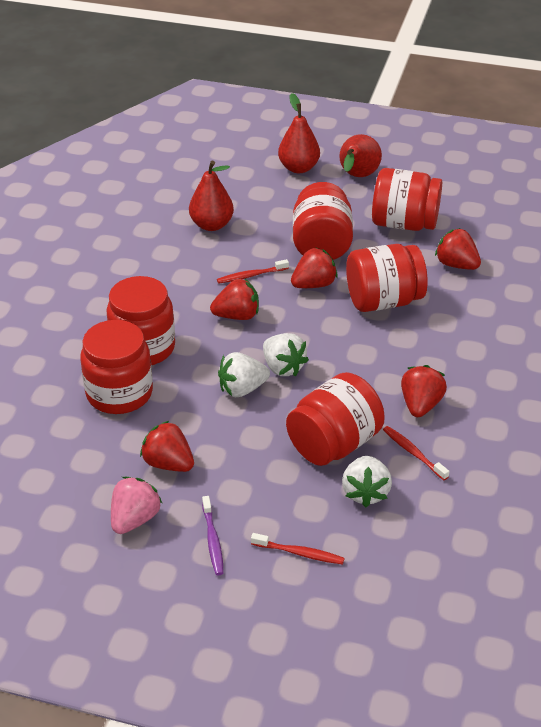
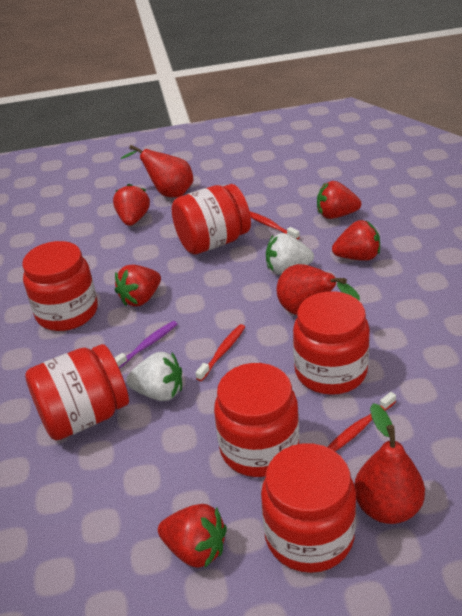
pink strawberry: 1 -> 0
white strawberry: 3 -> 2

